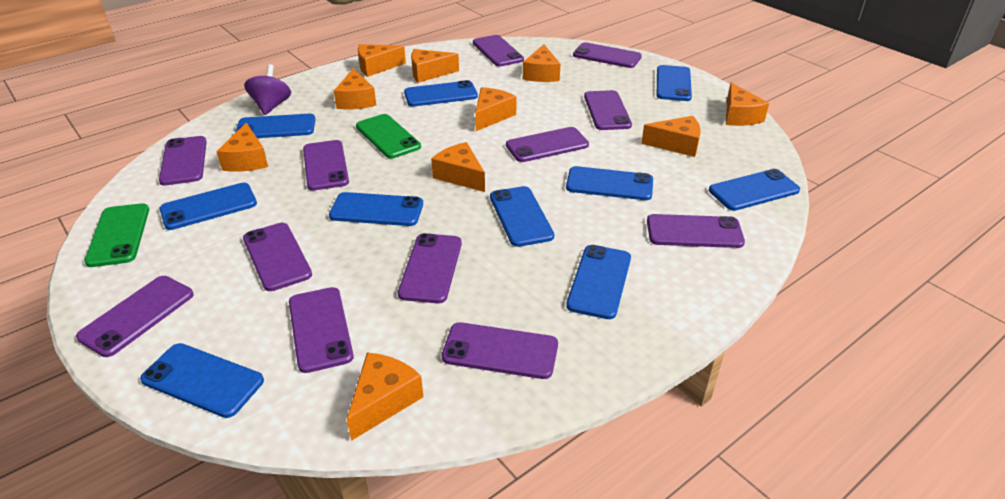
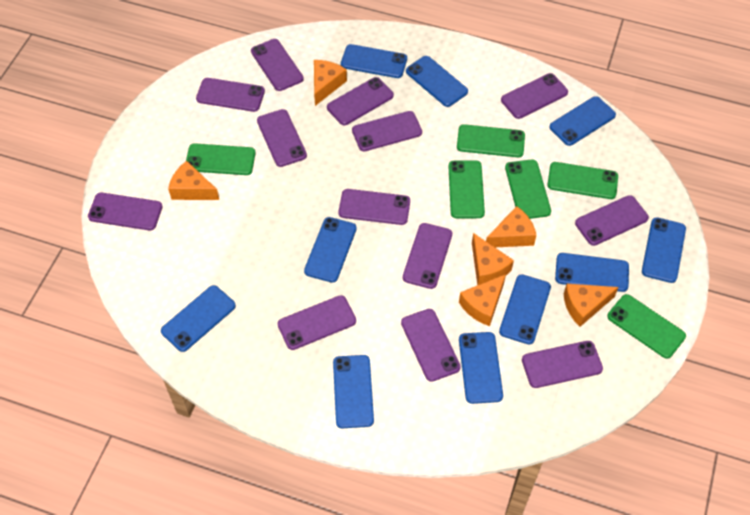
green phone: 2 -> 6
orange cheese: 10 -> 6
purple phone: 12 -> 13
purple spinning top: 1 -> 0

